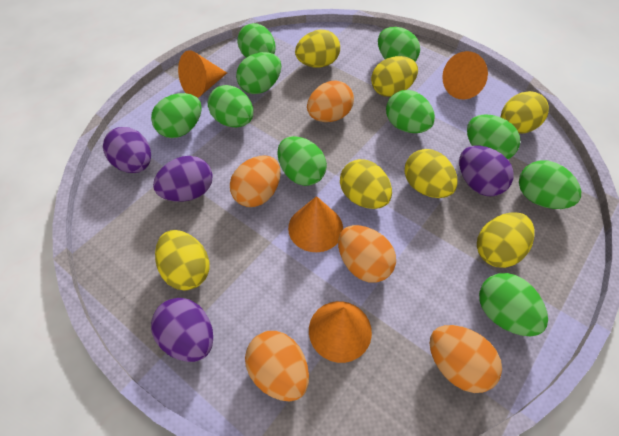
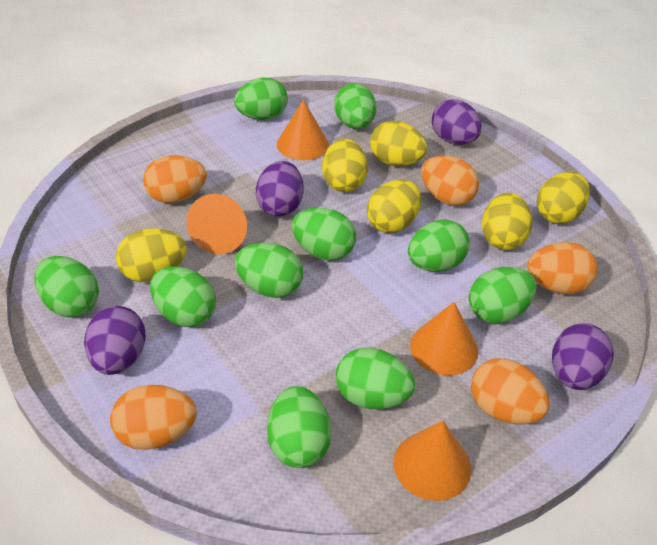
yellow egg: 7 -> 6

